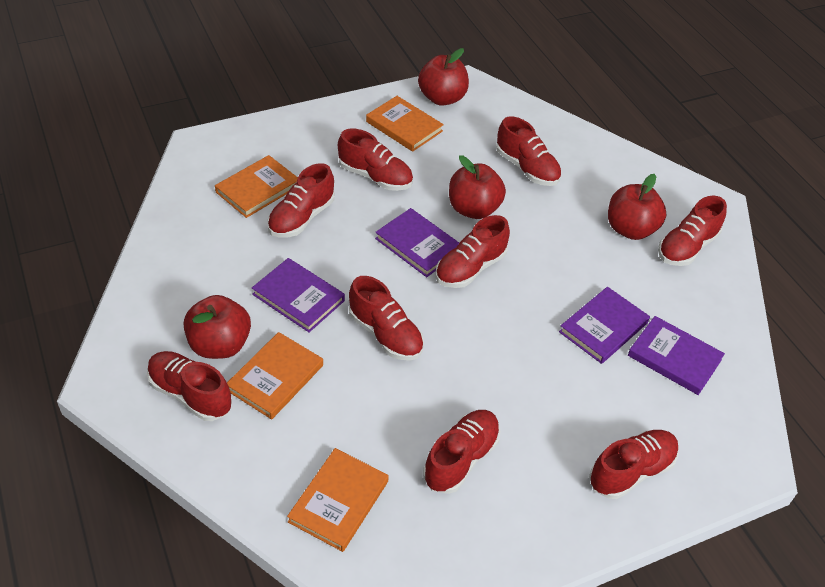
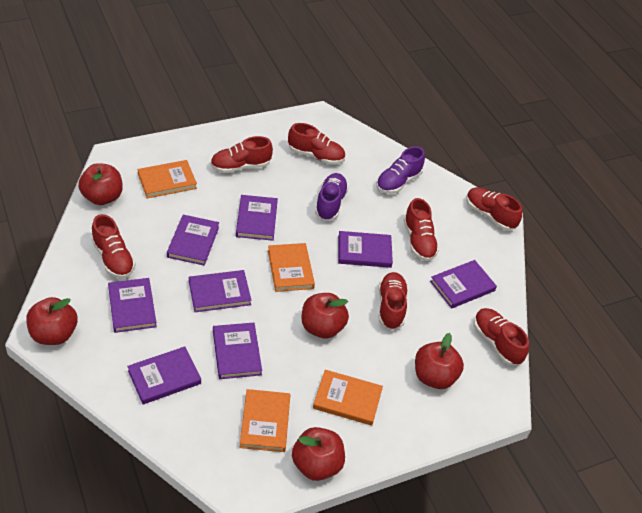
purple book: 4 -> 8
purple shoe: 0 -> 2
red apple: 4 -> 5
red shoe: 9 -> 7

